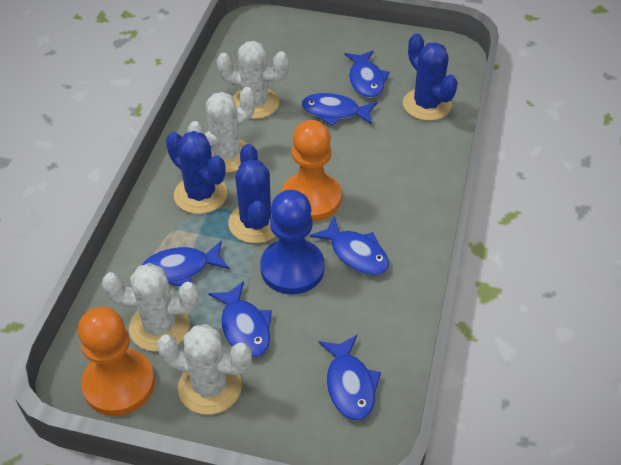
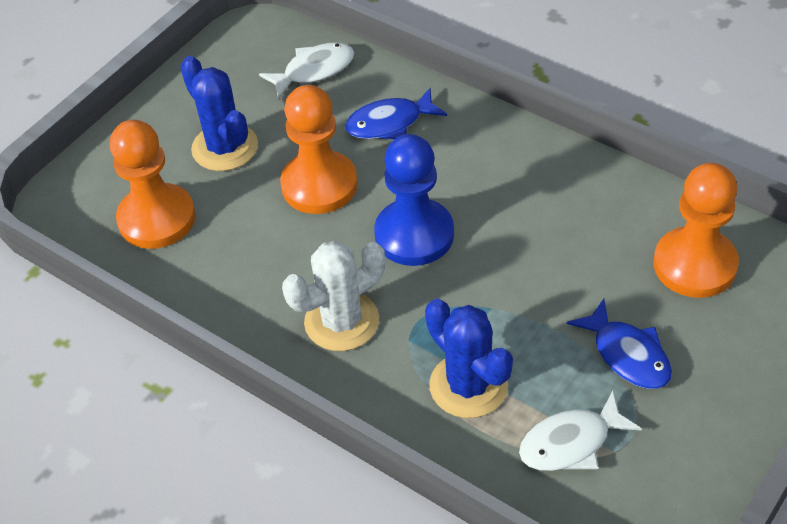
blue cactus: 3 -> 2
blue fish: 6 -> 2
orange pawn: 2 -> 3
white cactus: 4 -> 1
white fish: 0 -> 2

